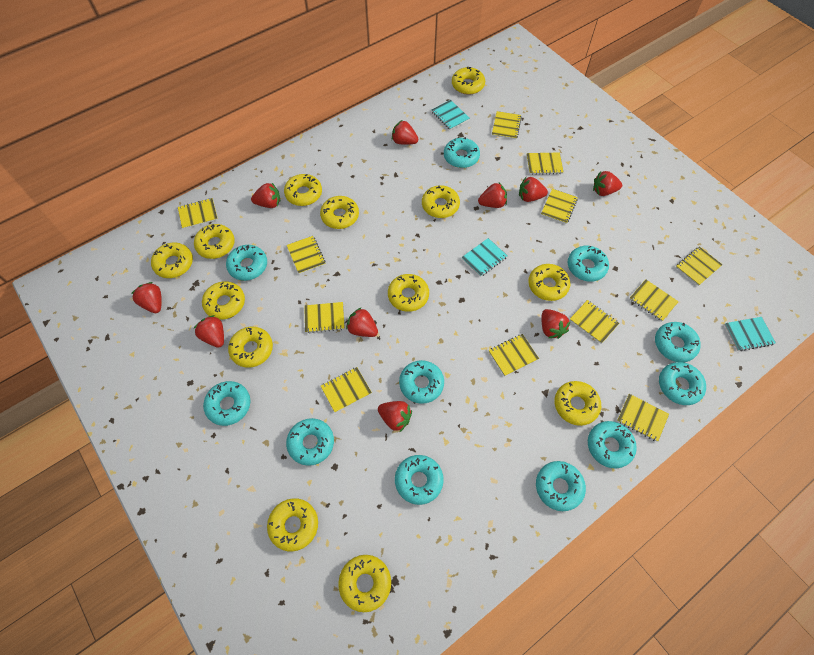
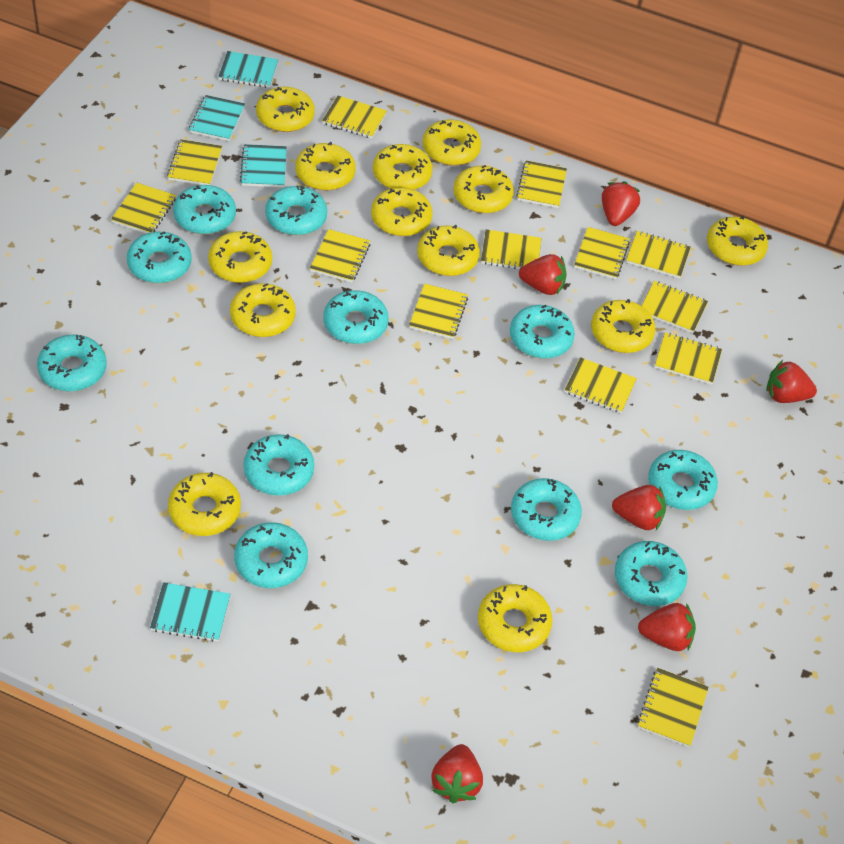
red strawberry: 10 -> 6
turquoise notebook: 3 -> 4
yellow notebook: 12 -> 13

